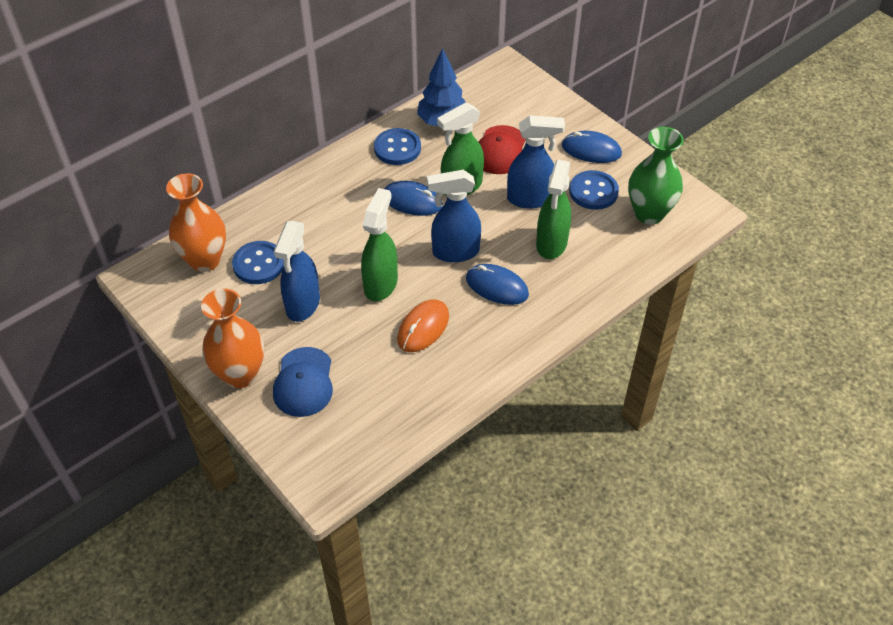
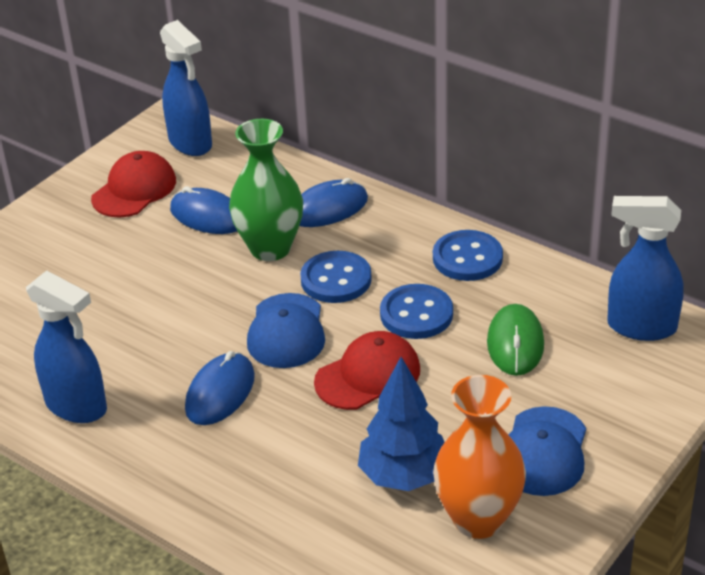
blue cap: 1 -> 2
green mouse: 0 -> 1
green spray bottle: 3 -> 0
orange mouse: 1 -> 0
orange vase: 2 -> 1
red cap: 1 -> 2

